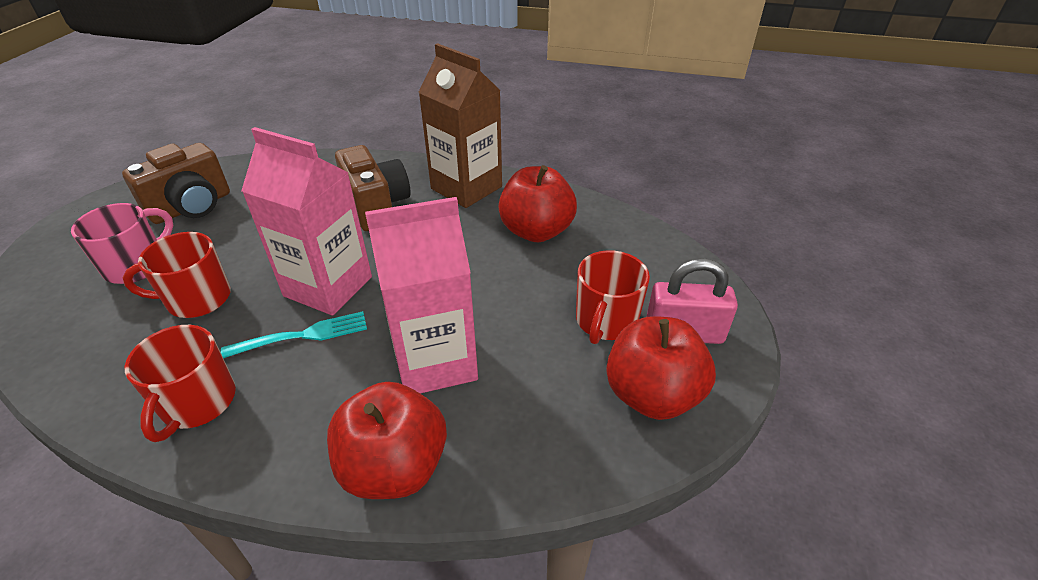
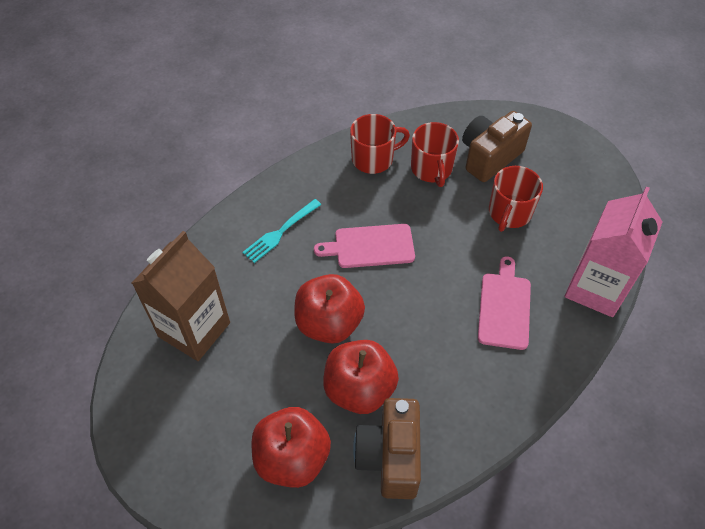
pink carton: 2 -> 1
pink cutting board: 0 -> 2
pink mug: 1 -> 0
pink padlock: 1 -> 0

